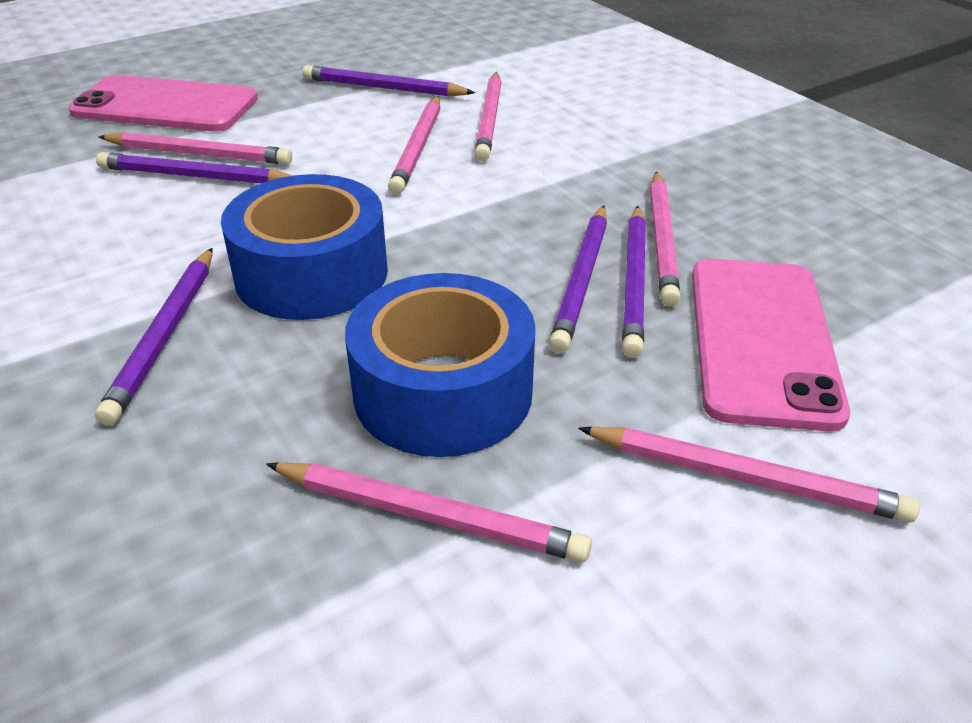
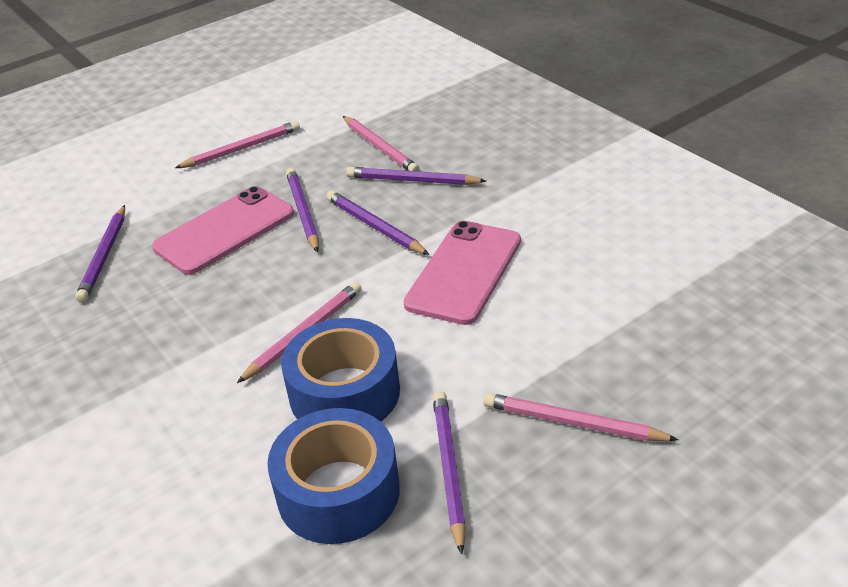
pink pencil: 6 -> 4

